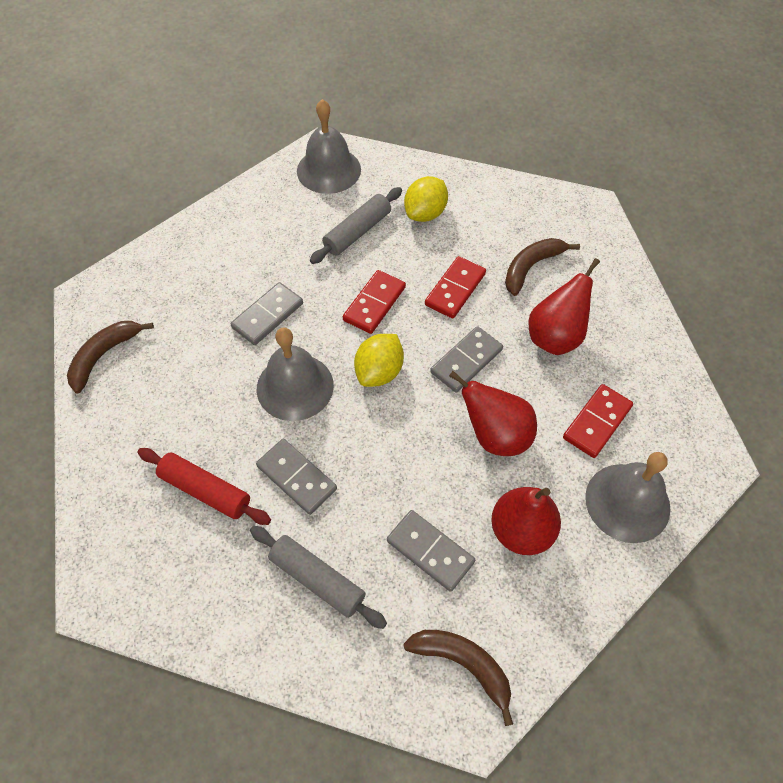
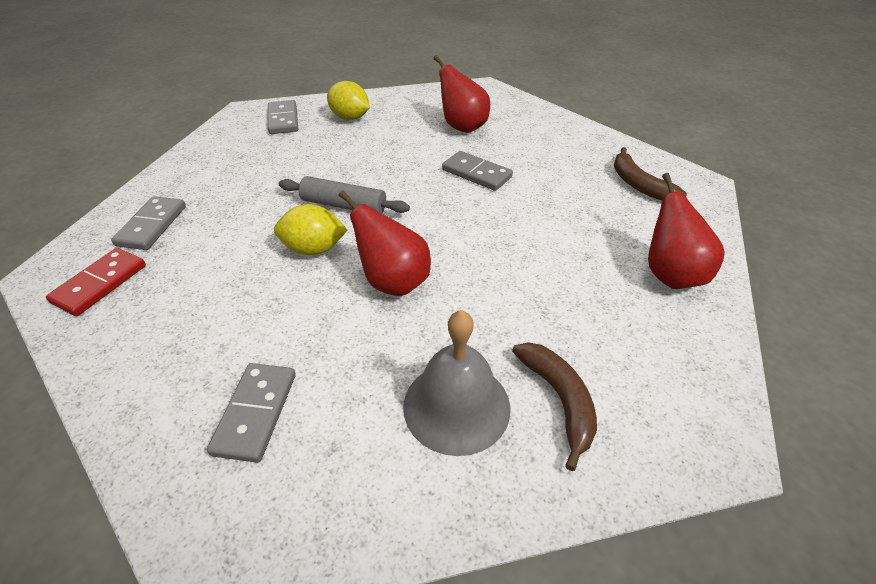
brown banana: 3 -> 2
grey bell: 3 -> 1
grey rolling pin: 2 -> 1
red domino: 3 -> 1
red rolling pin: 1 -> 0

